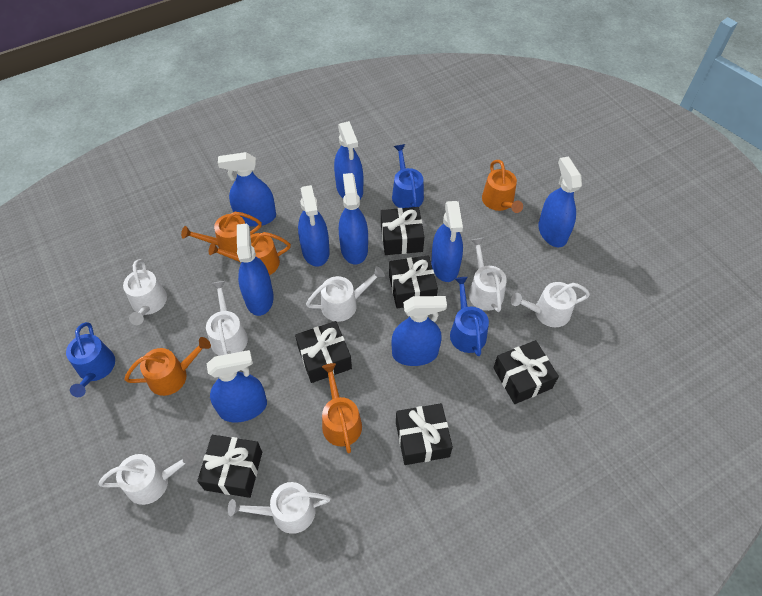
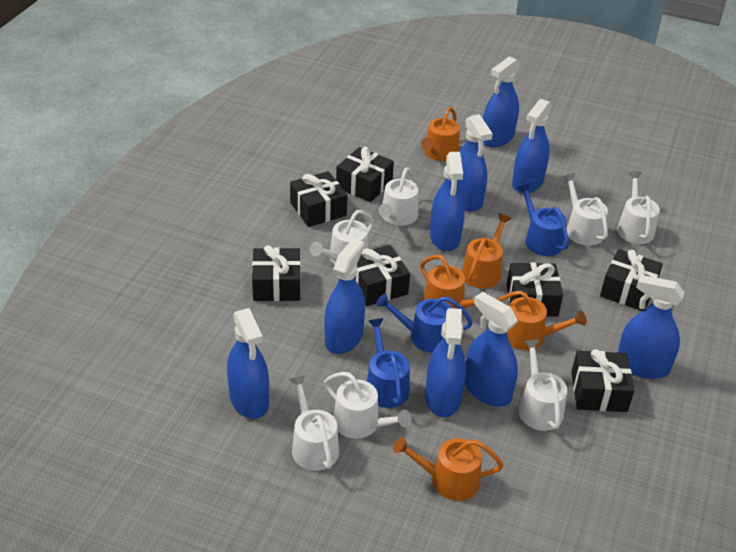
black gift: 6 -> 7

